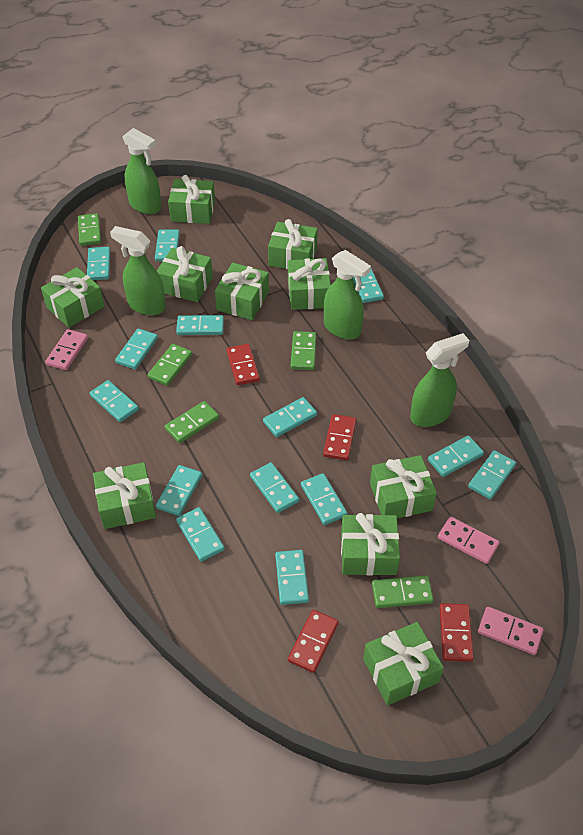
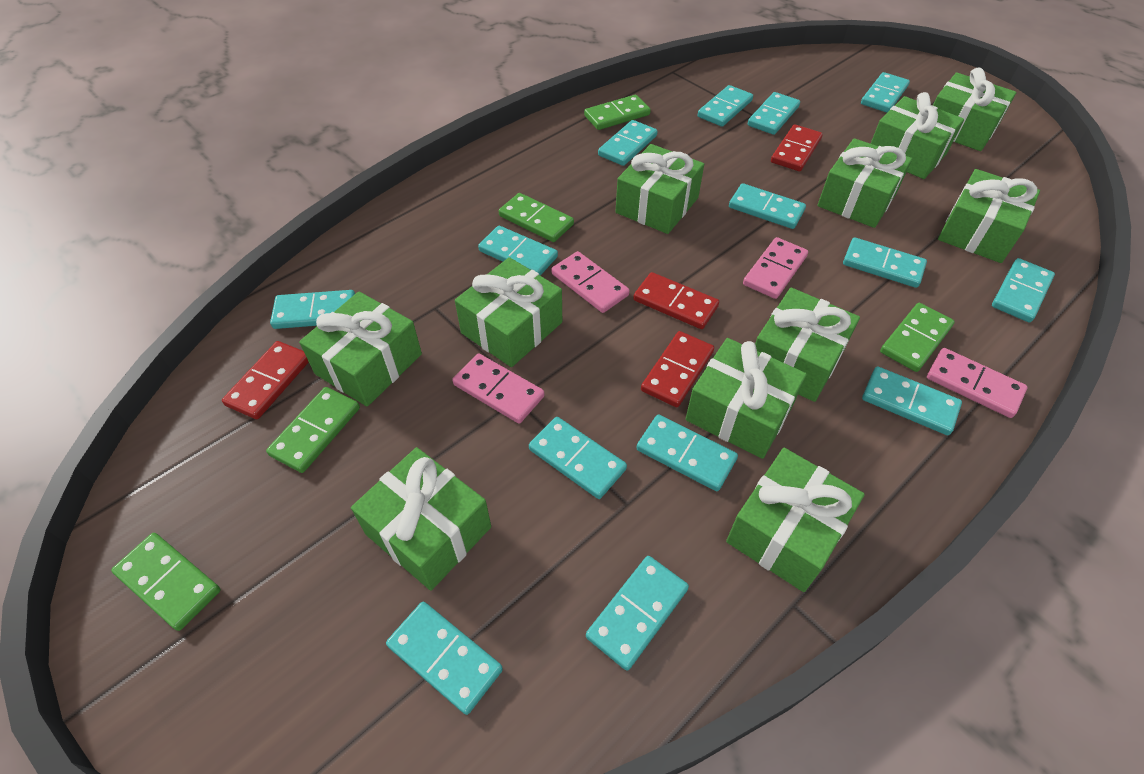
green gift: 10 -> 11
green spray bottle: 4 -> 0
pink domino: 3 -> 4

